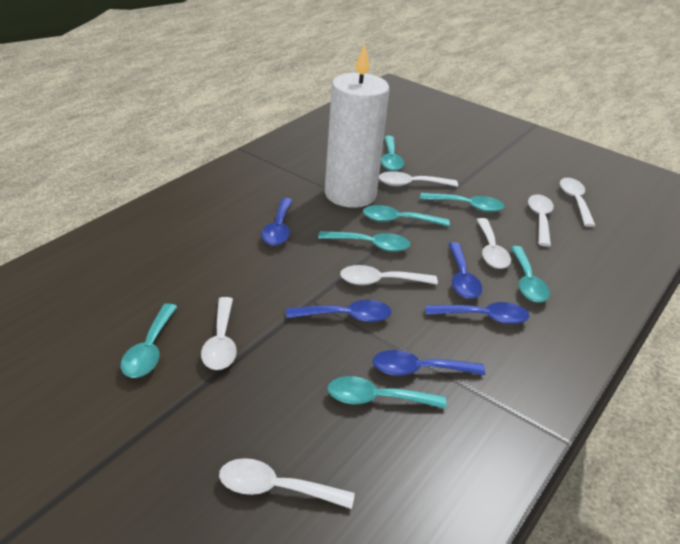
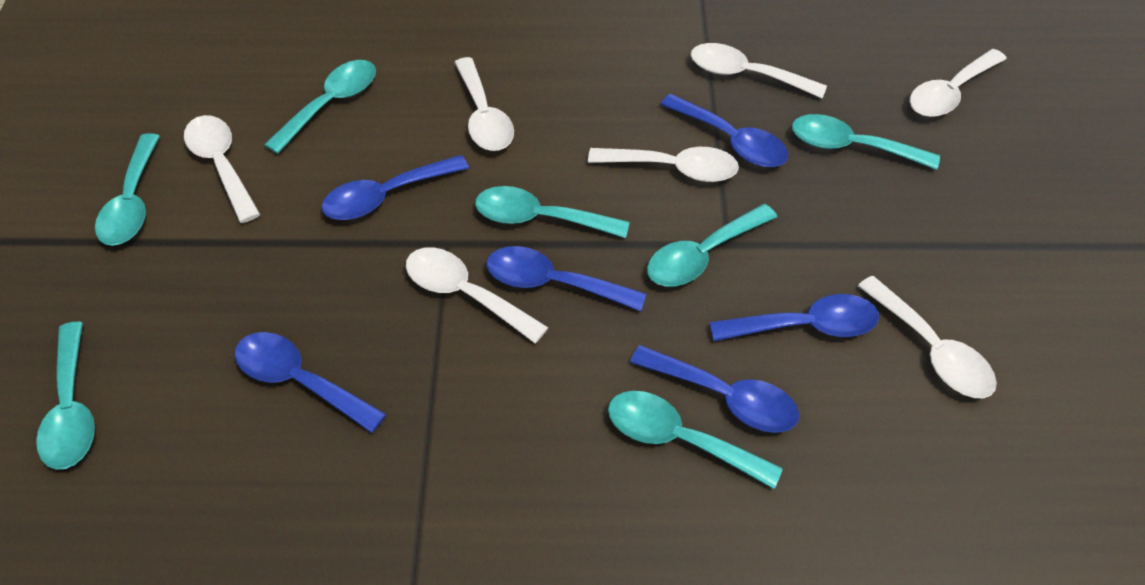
blue spoon: 5 -> 6
white candle: 1 -> 0

